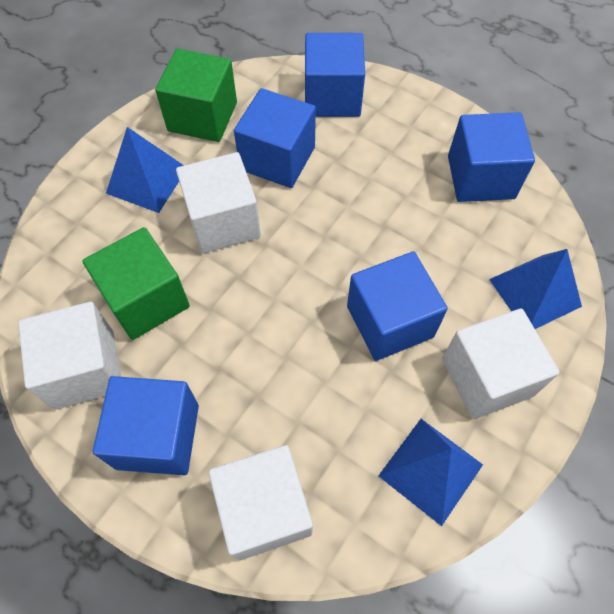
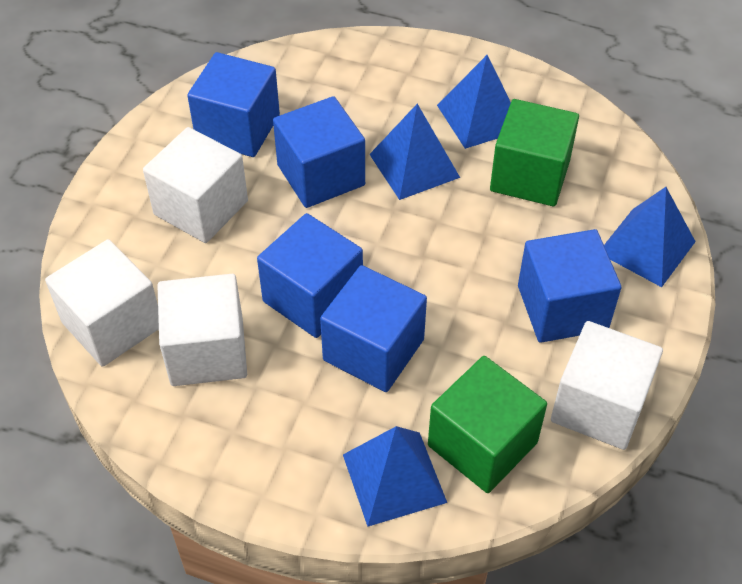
blue pyramid: 3 -> 4

